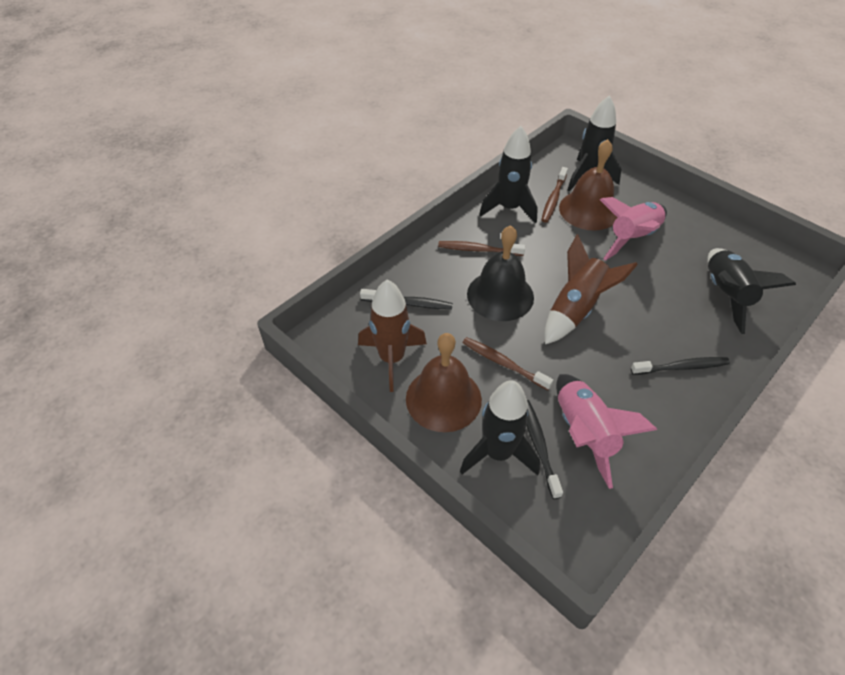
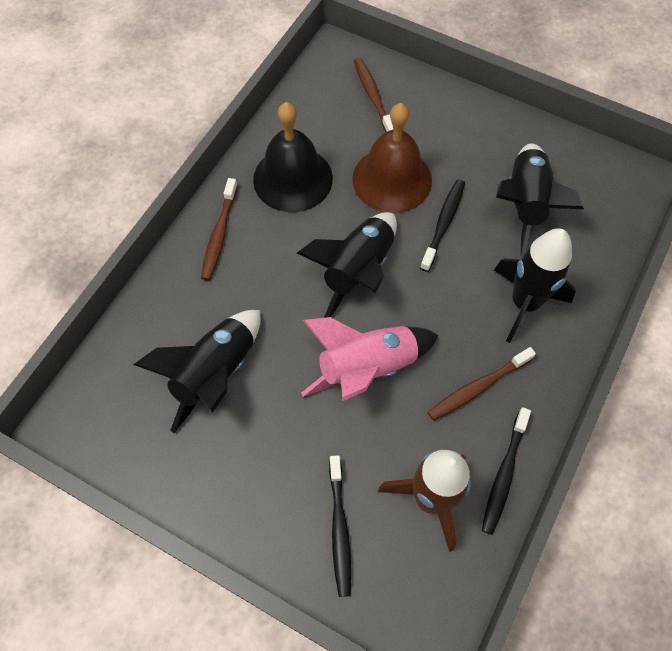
brown bell: 2 -> 1
brown rocket: 2 -> 1
pink rocket: 2 -> 1

